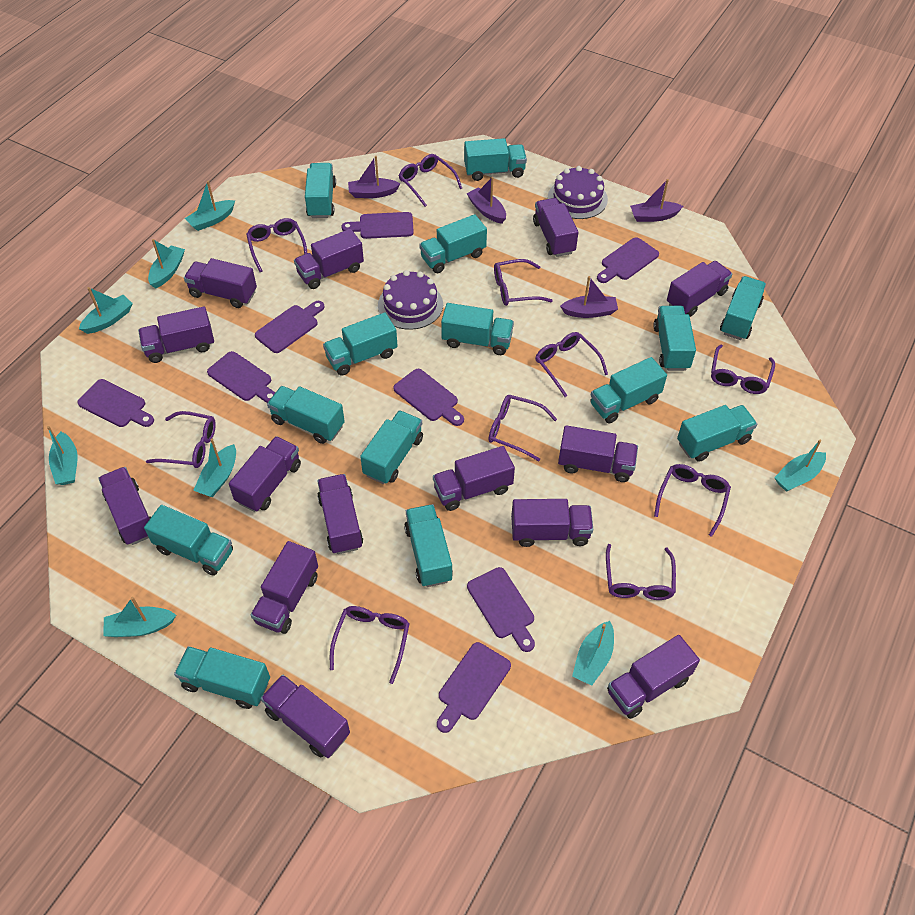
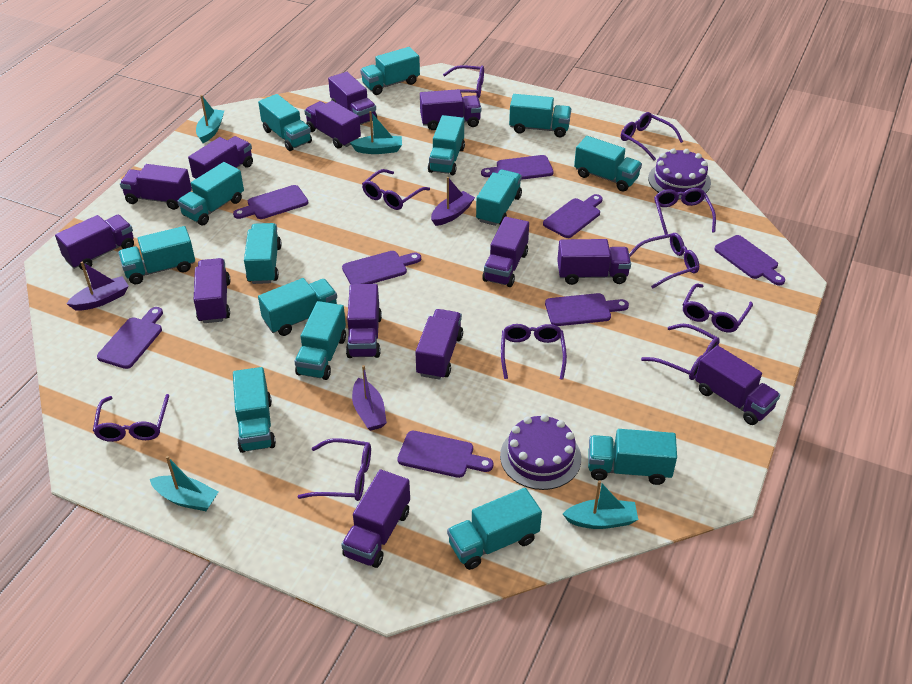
purple boat: 4 -> 3
purple truck: 14 -> 13
turquoise boat: 8 -> 4

